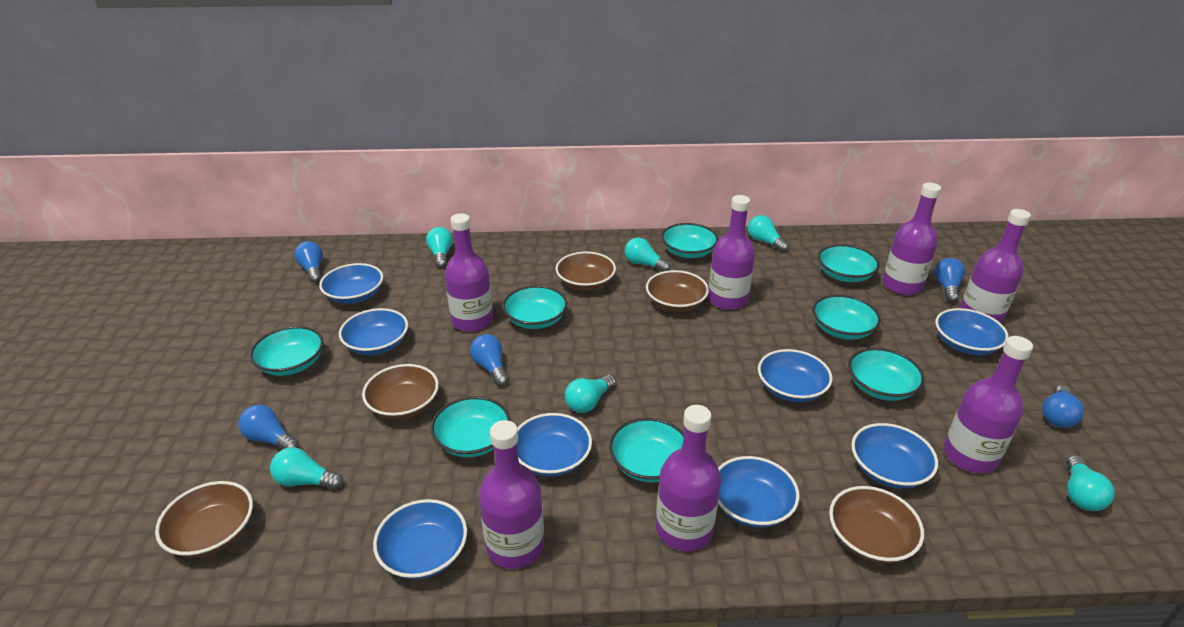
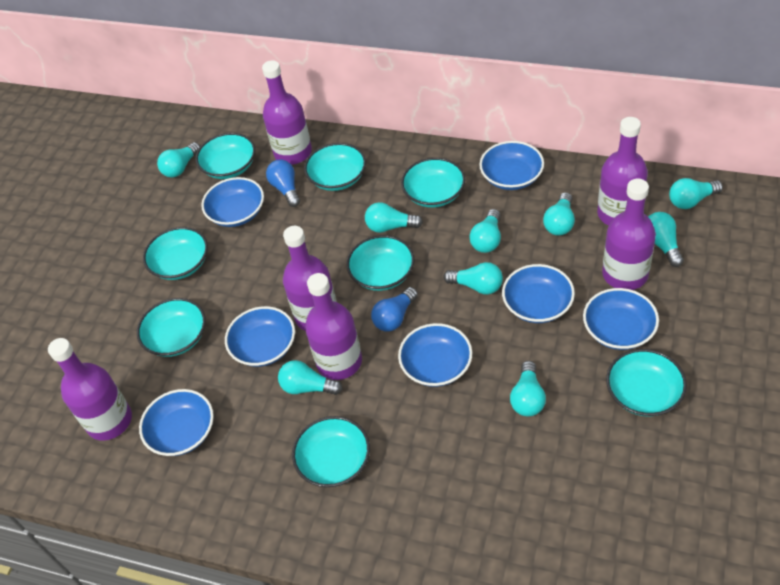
blue bowl: 8 -> 7
blue light bulb: 5 -> 2
brown bowl: 5 -> 0
purple bottle: 7 -> 6
turquoise light bulb: 6 -> 9

